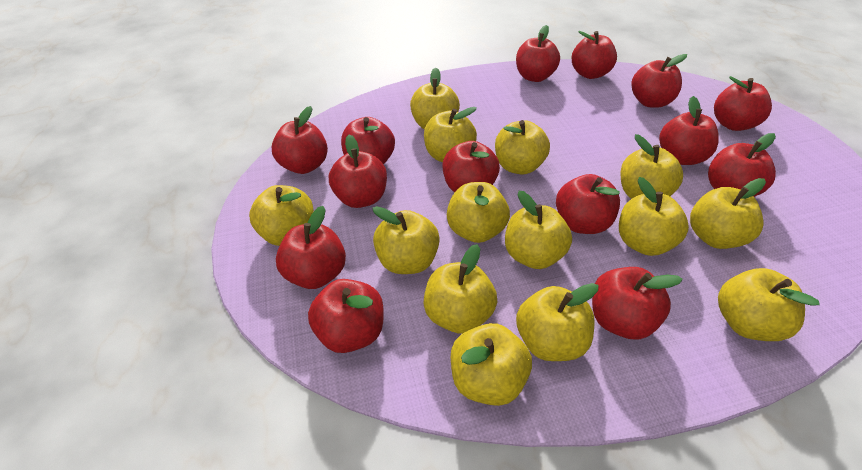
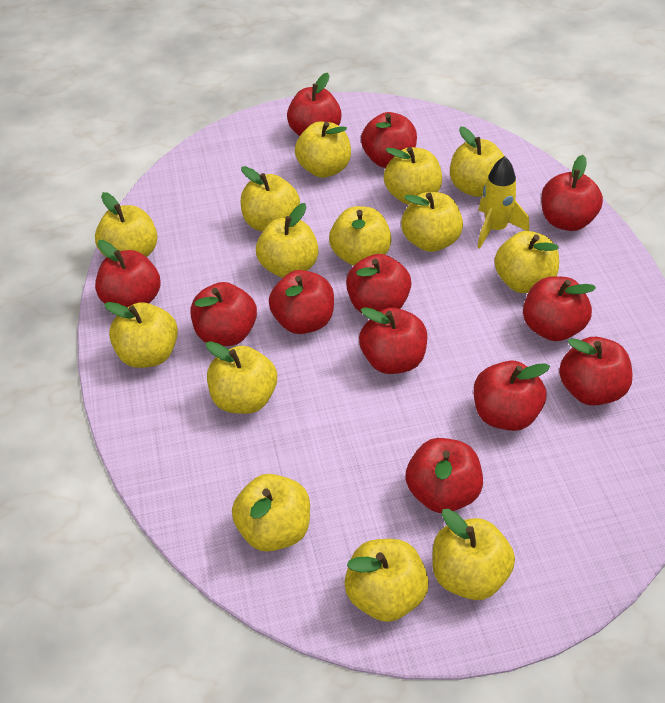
red apple: 14 -> 12
yellow rocket: 0 -> 1

